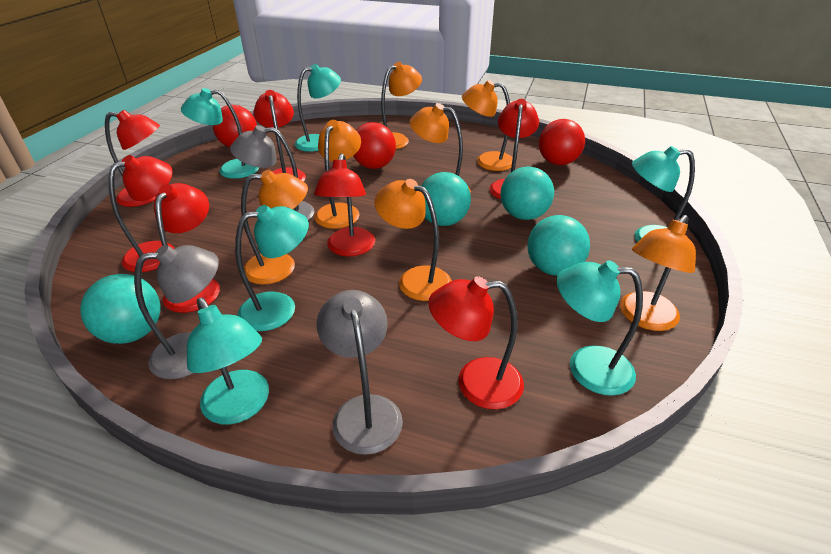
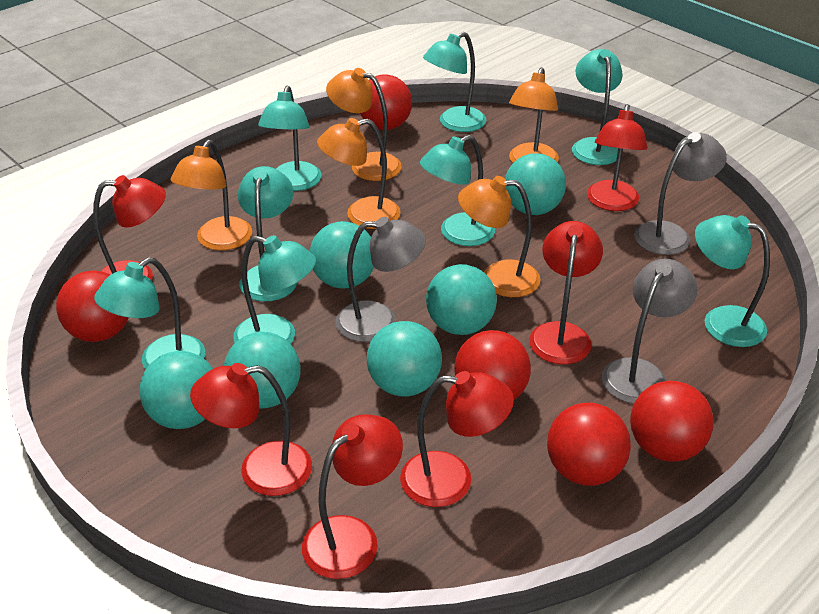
orange lamp: 7 -> 5
red ball: 3 -> 5
red lamp: 7 -> 6
turquoise ball: 4 -> 6
turquoise lamp: 6 -> 8

